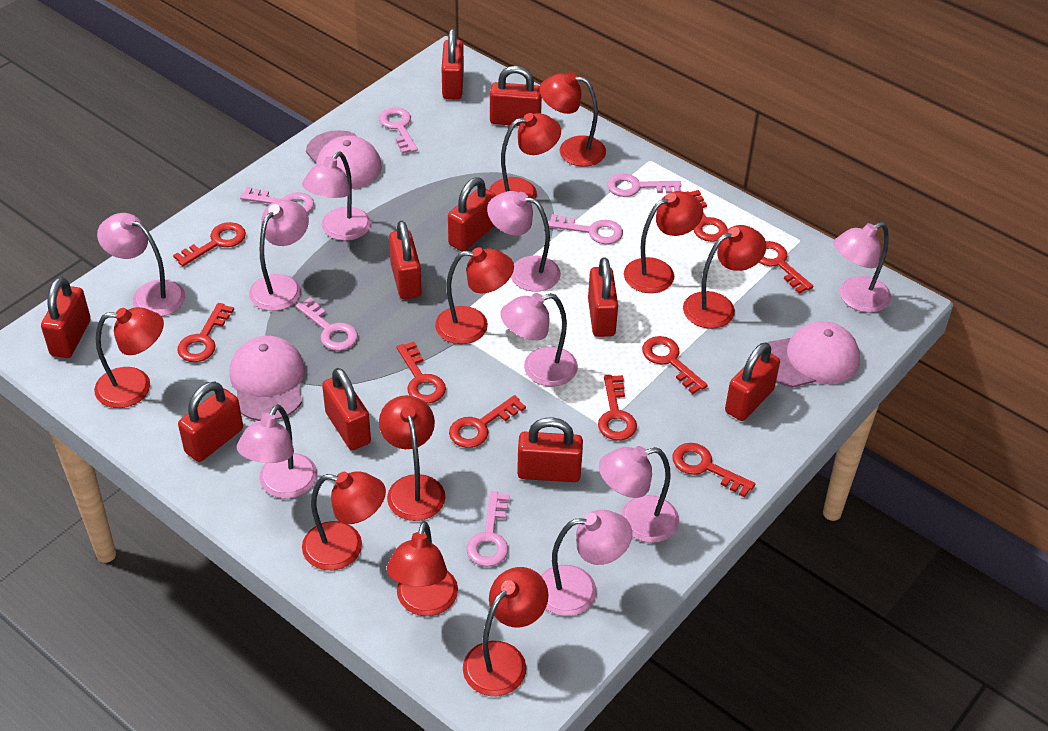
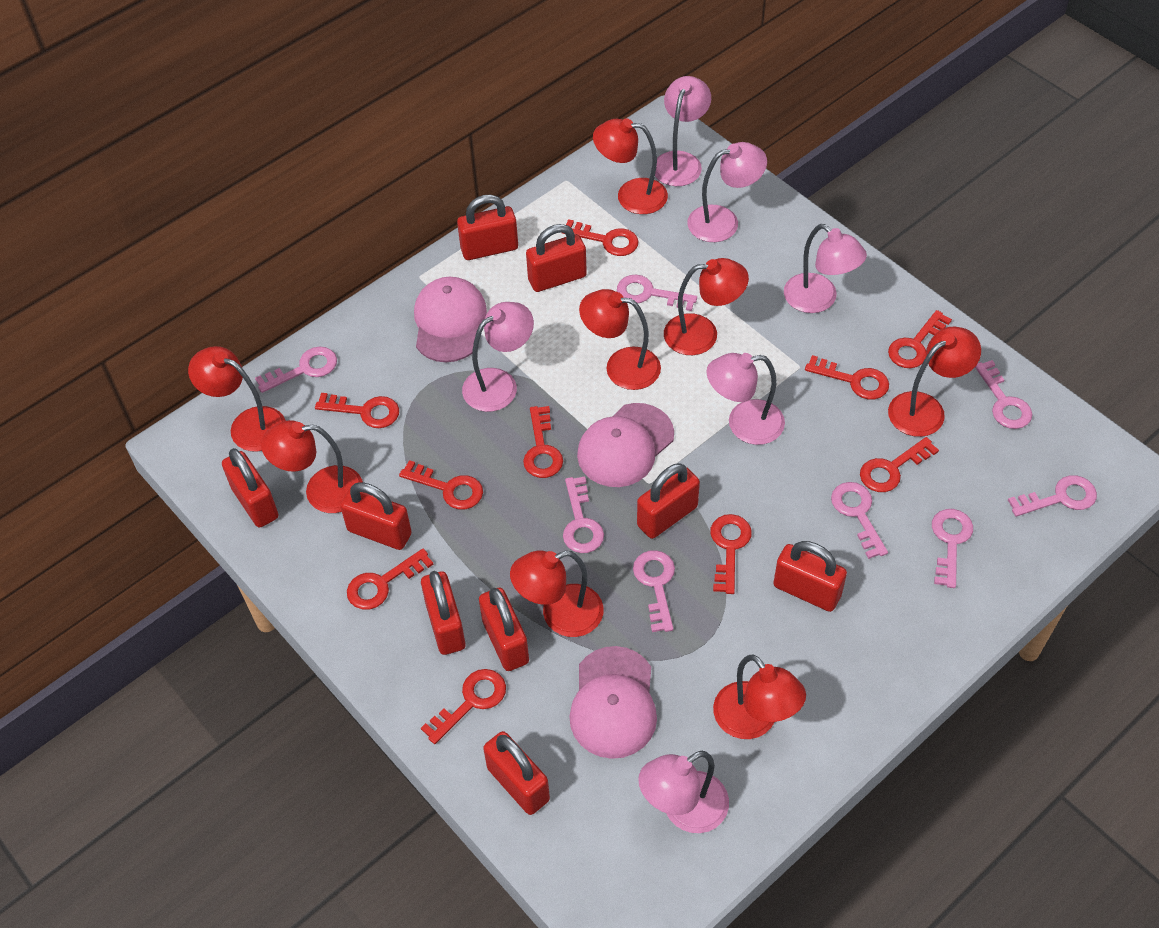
pink key: 6 -> 8
pink lamp: 9 -> 6
red key: 9 -> 10
red lamp: 10 -> 8
red padlock: 10 -> 9

